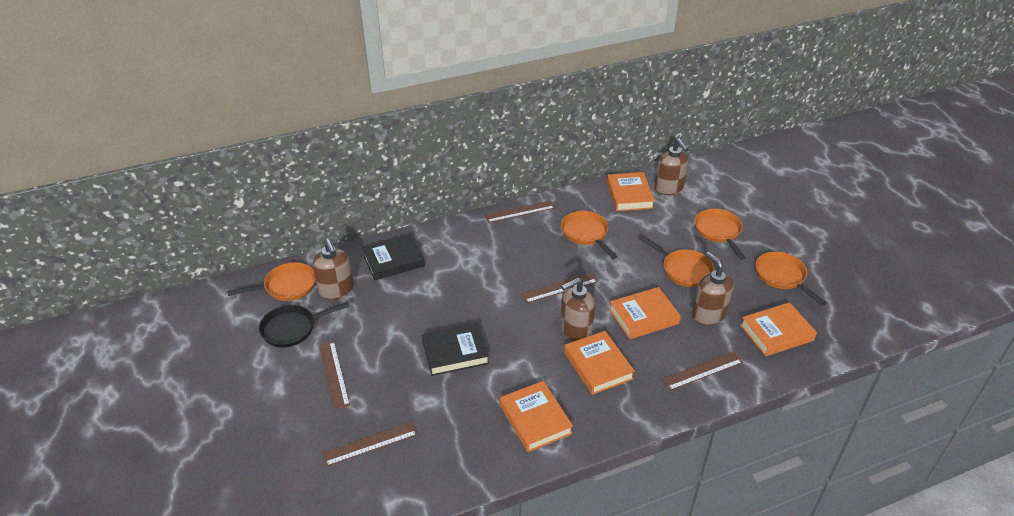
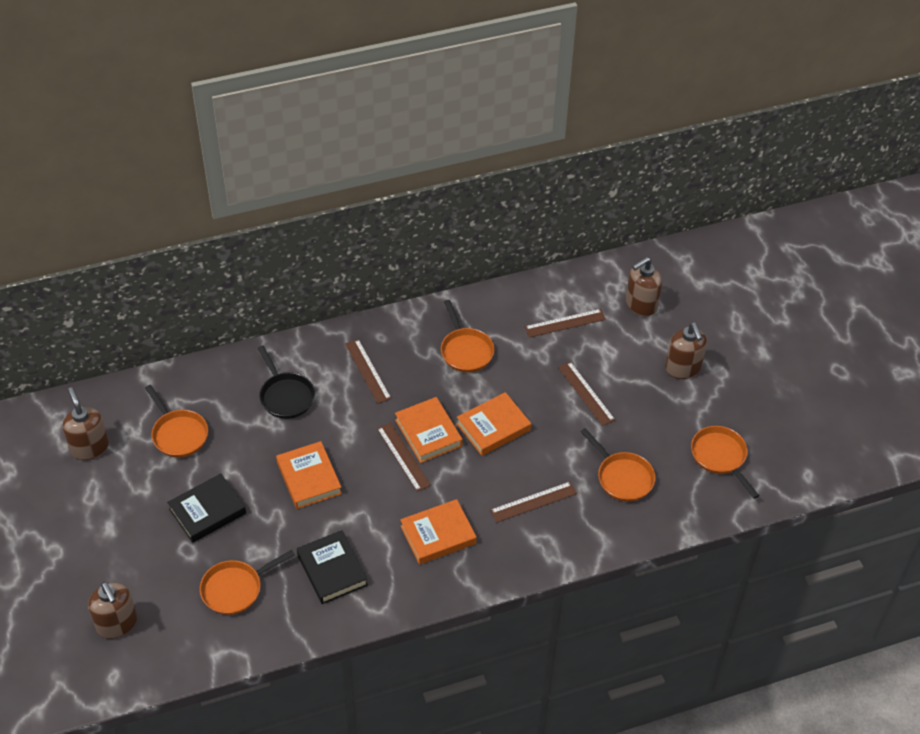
orange book: 5 -> 4

